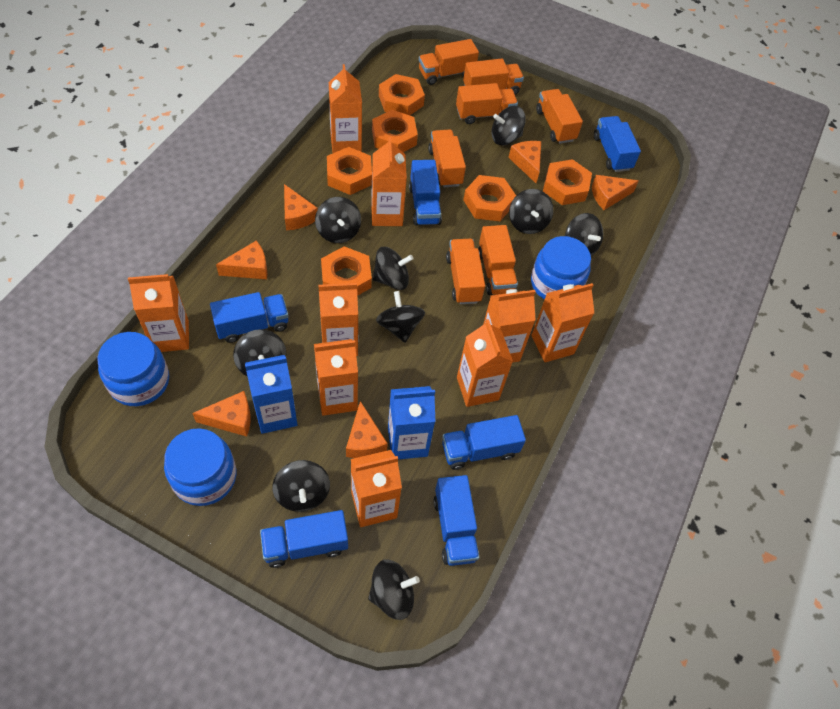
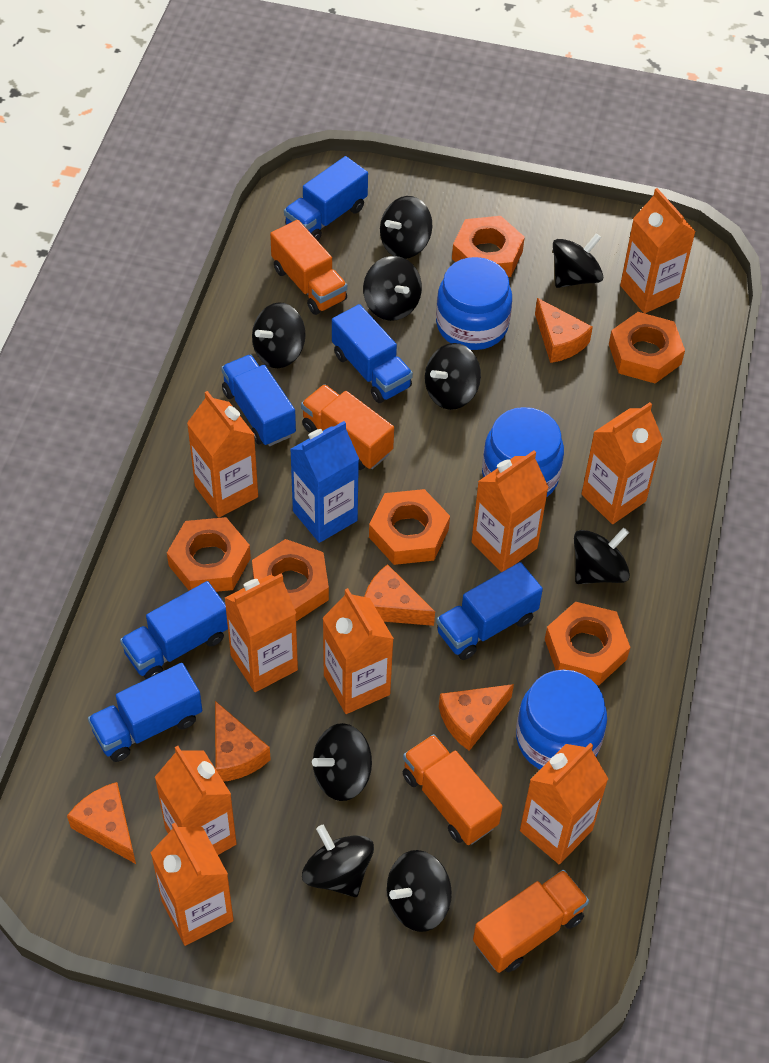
blue carton: 2 -> 1
orange cheese: 6 -> 5
orange truck: 7 -> 4

